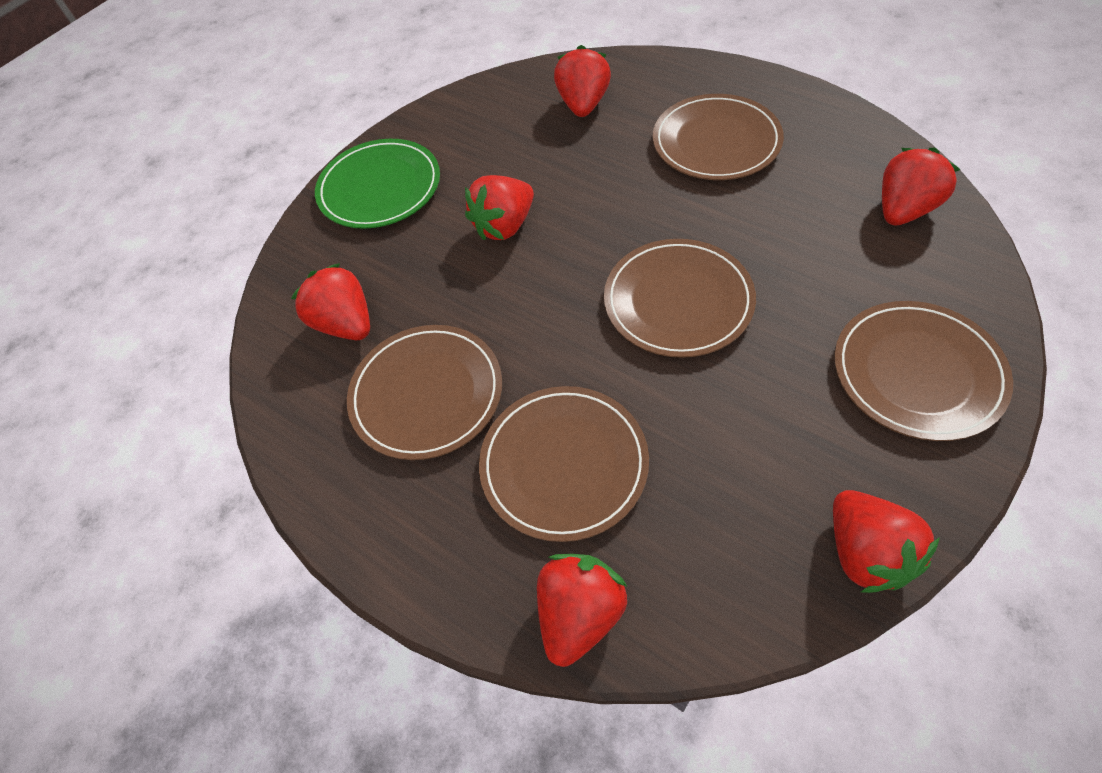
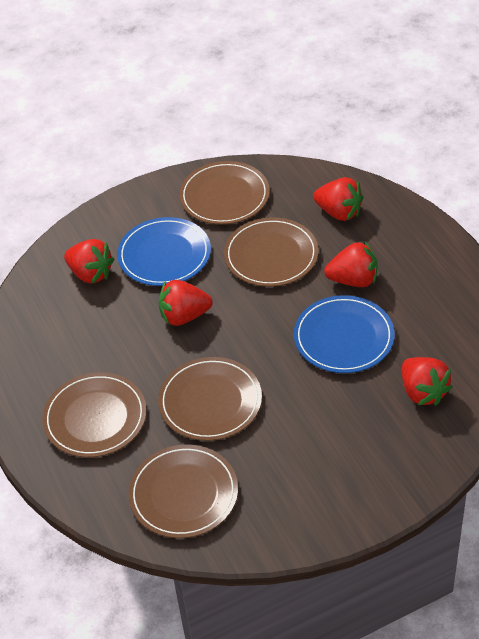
blue plate: 0 -> 2
green plate: 1 -> 0
red strawberry: 6 -> 5

